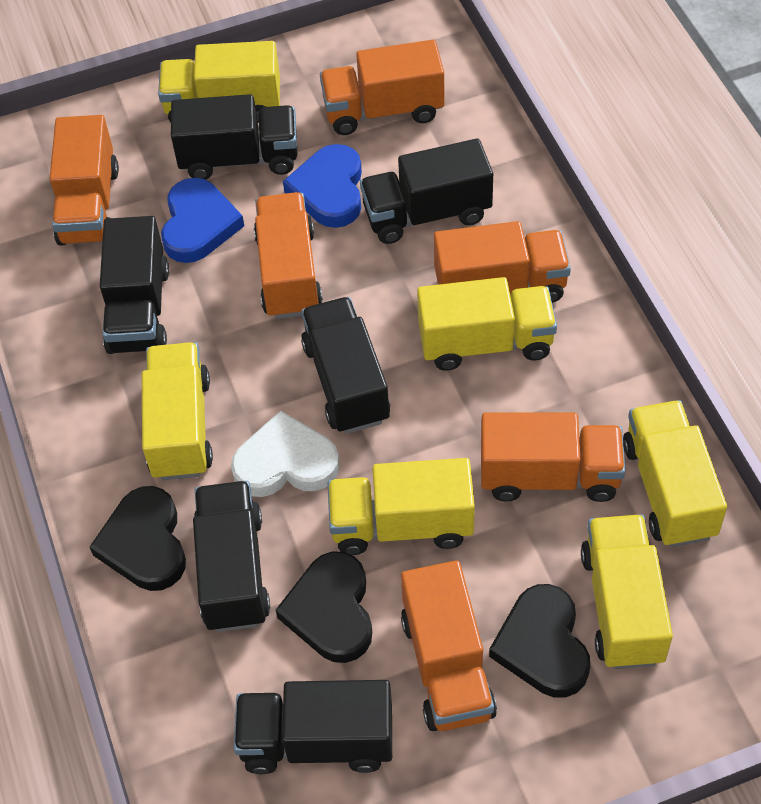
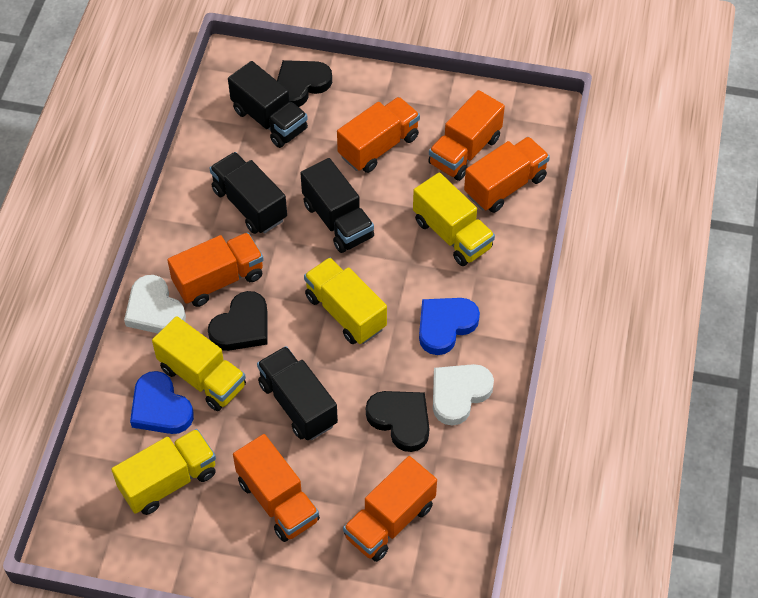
black truck: 6 -> 4
white heart: 1 -> 2
yellow truck: 6 -> 4

